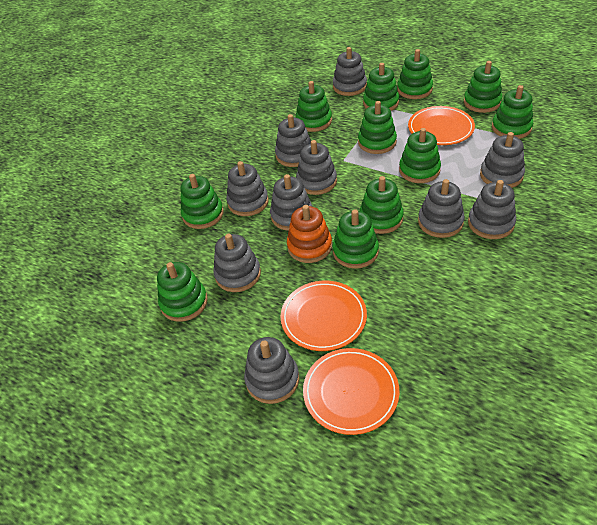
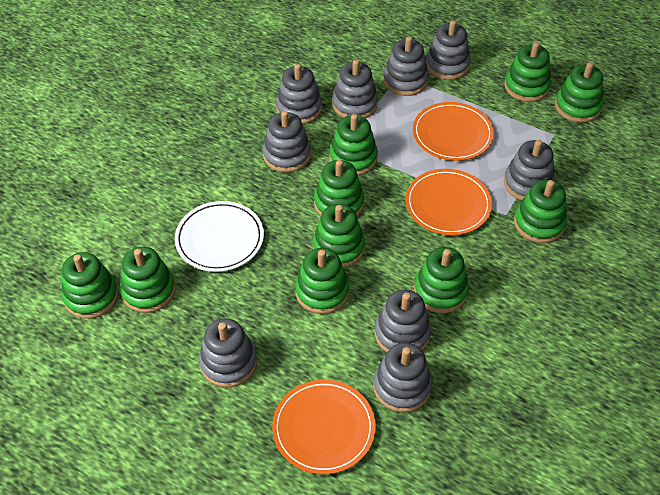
green stacking toy: 11 -> 10
grey stacking toy: 10 -> 9
orange stacking toy: 1 -> 0
white plate: 0 -> 1

